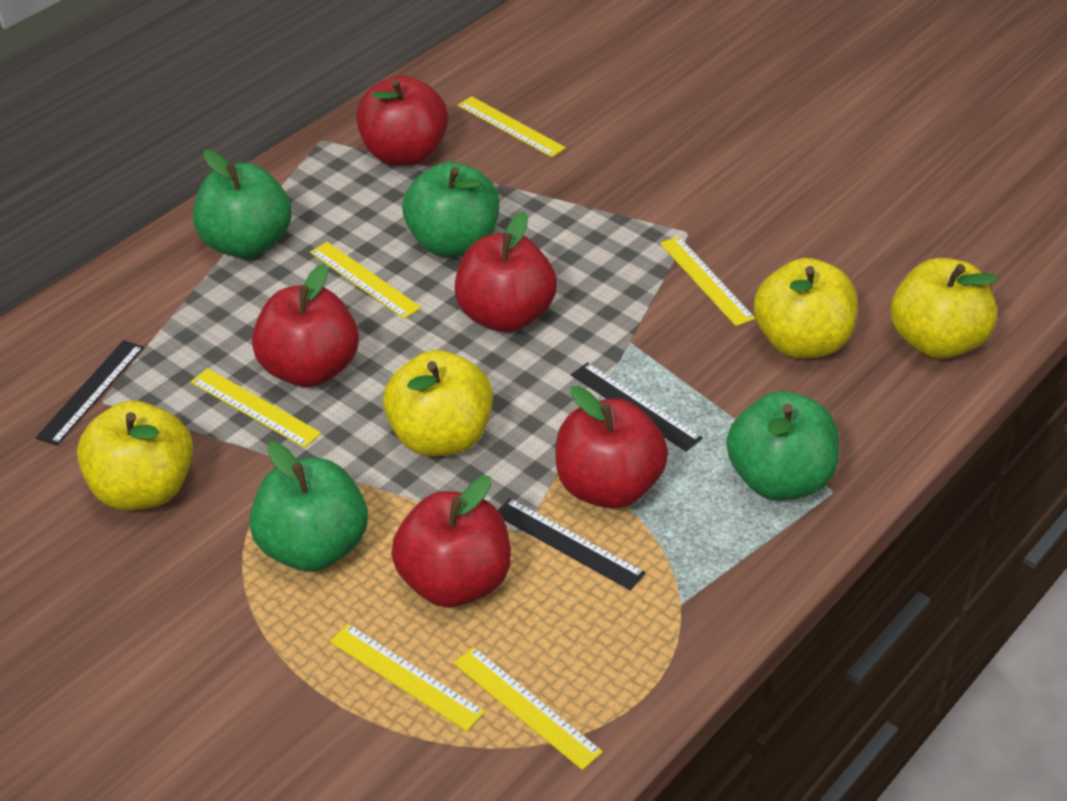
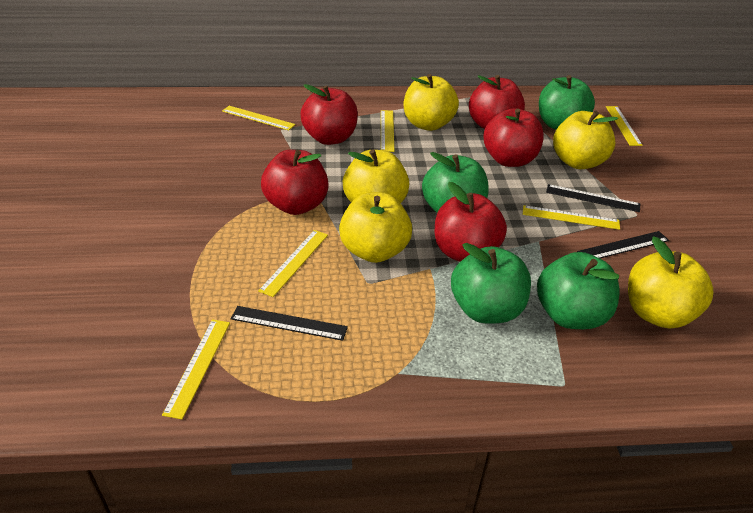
yellow apple: 4 -> 5

